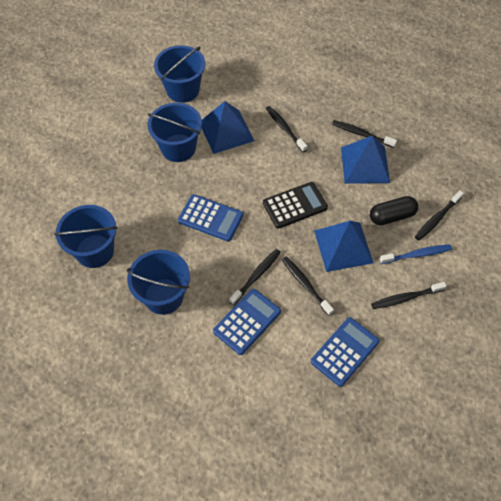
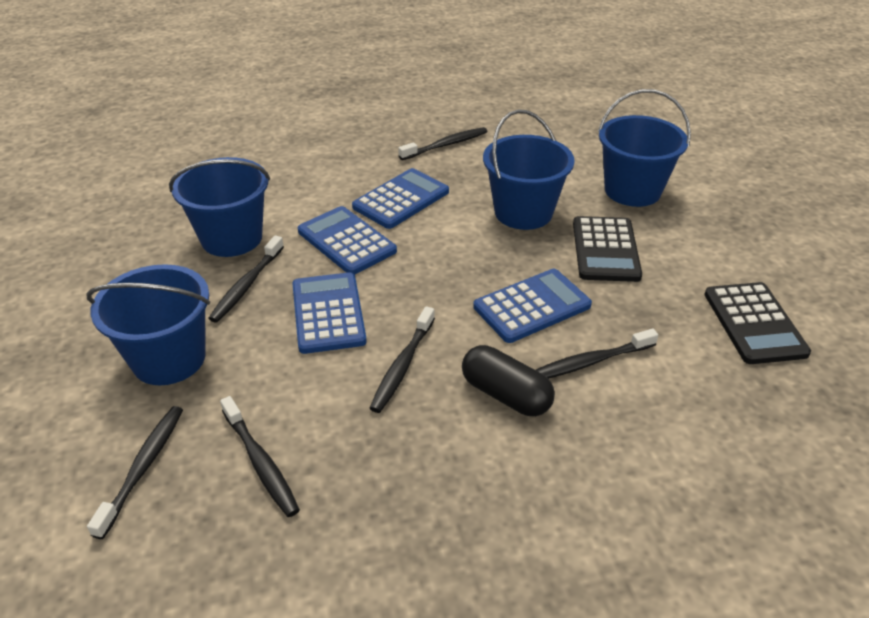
black calculator: 1 -> 2
blue calculator: 3 -> 4
blue pyramid: 3 -> 0
blue toothbrush: 1 -> 0

